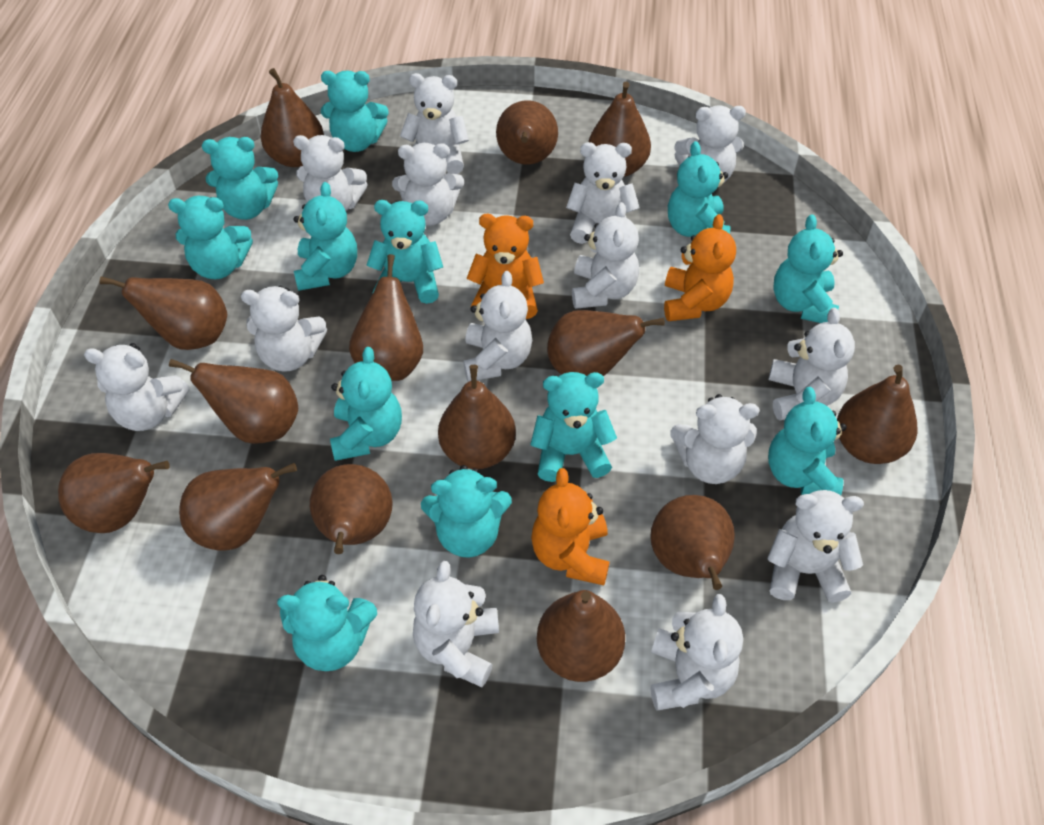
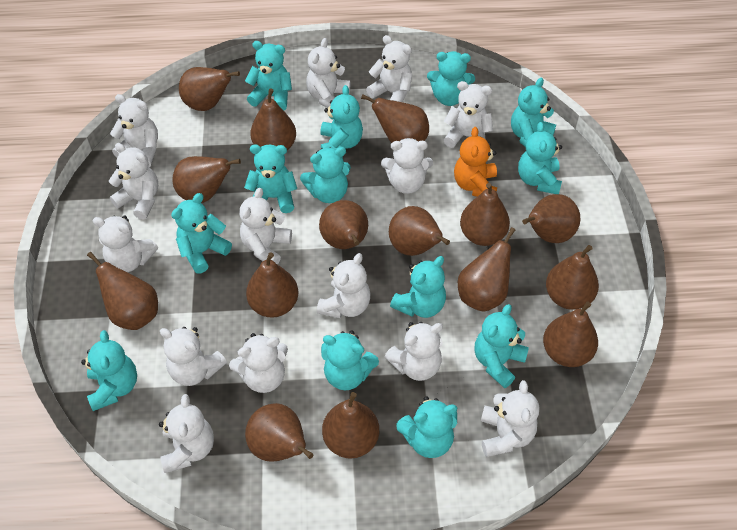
brown pear: 14 -> 15
orange teddy bear: 3 -> 1
turquoise teddy bear: 12 -> 13

